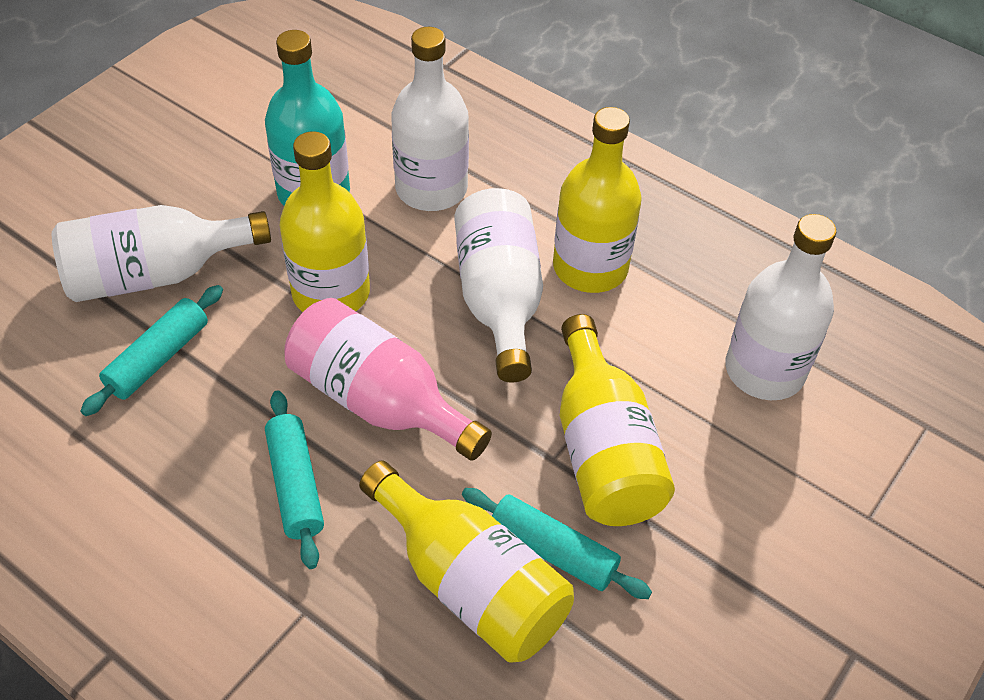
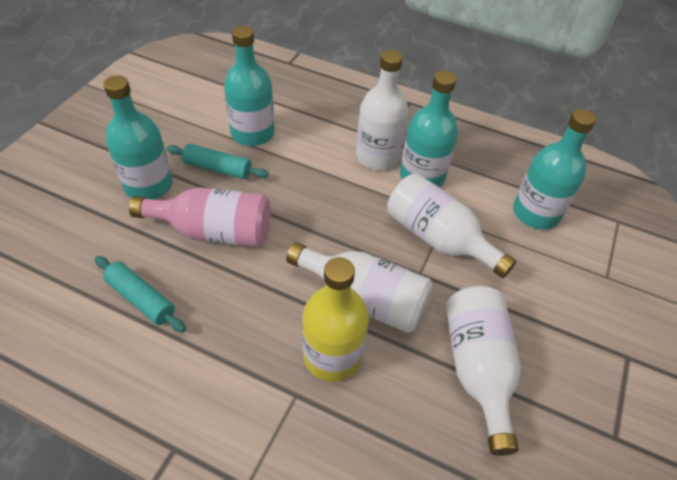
turquoise bottle: 1 -> 4
turquoise rolling pin: 3 -> 2
yellow bottle: 4 -> 1

